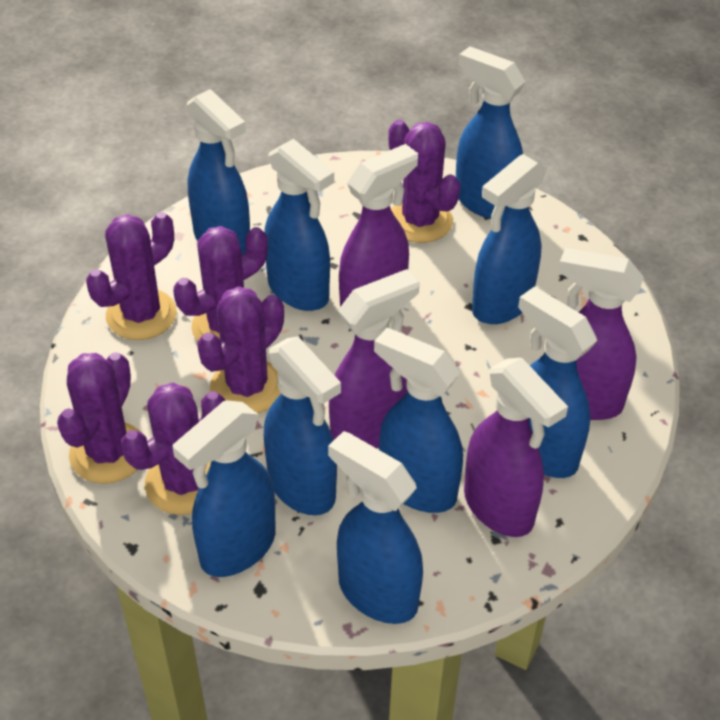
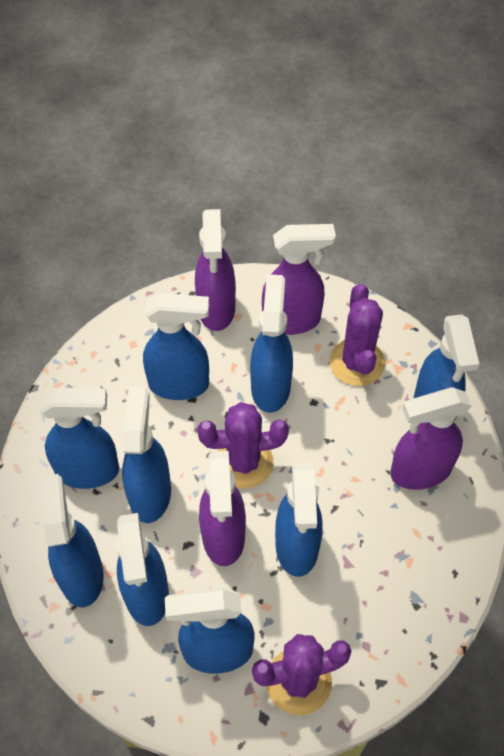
purple cactus: 6 -> 3

